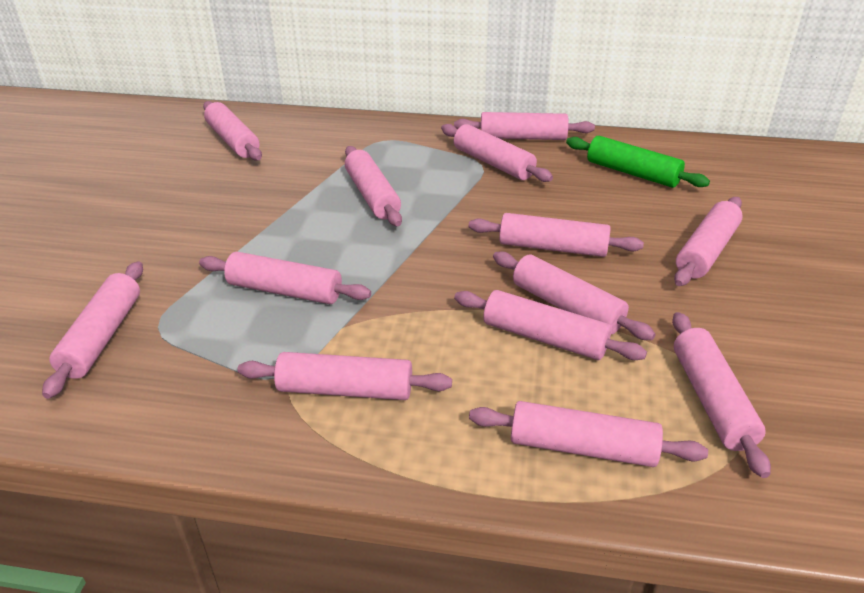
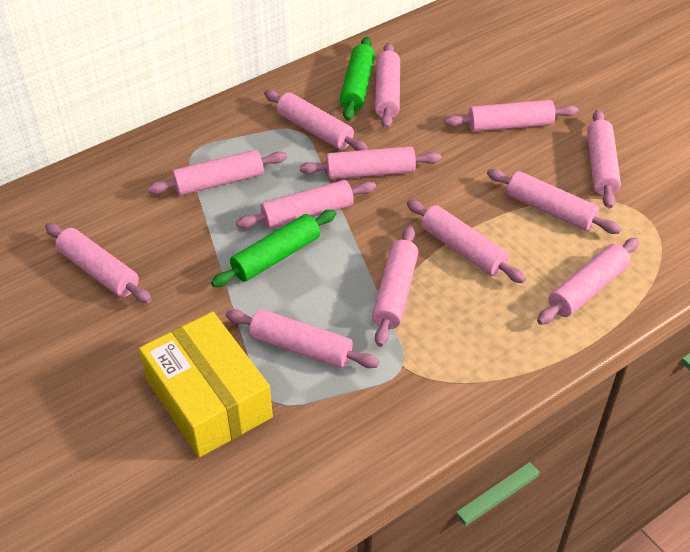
green rolling pin: 1 -> 2
yellow box: 0 -> 1

